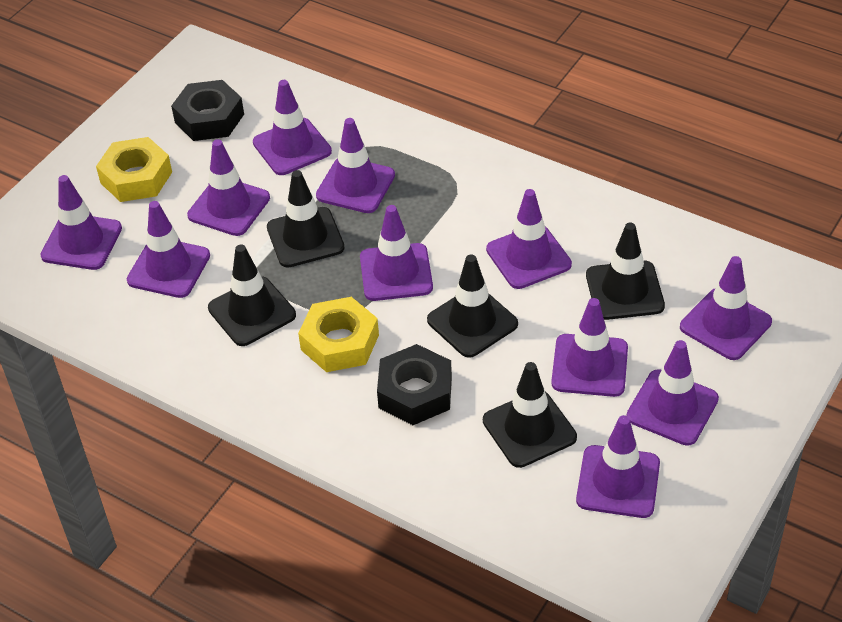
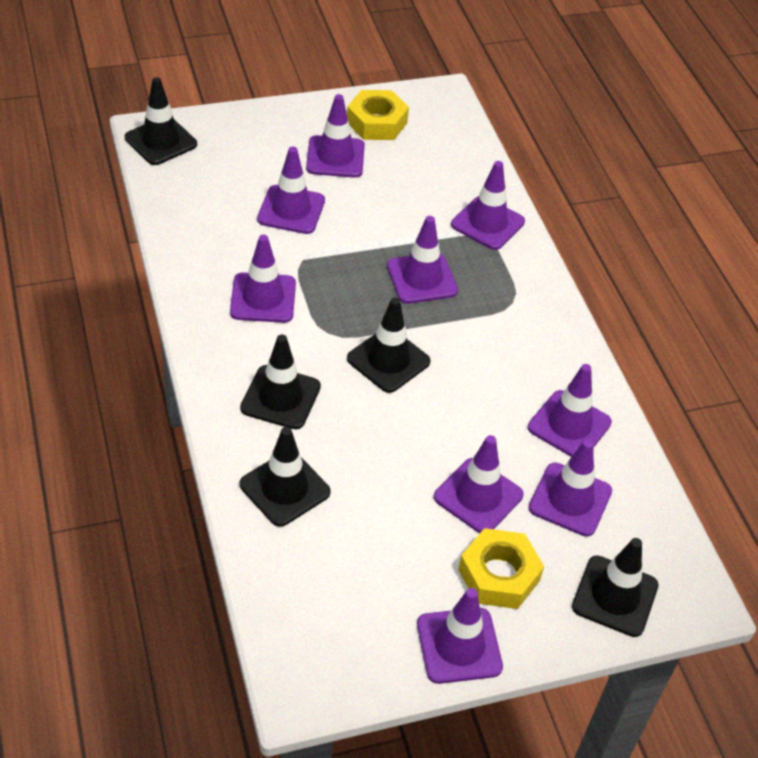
black nut: 2 -> 0
purple traffic cone: 11 -> 9

